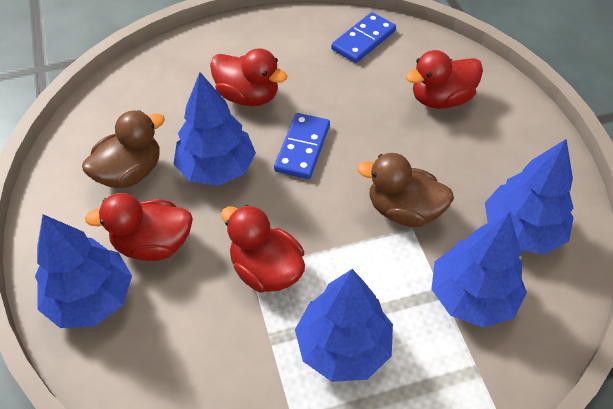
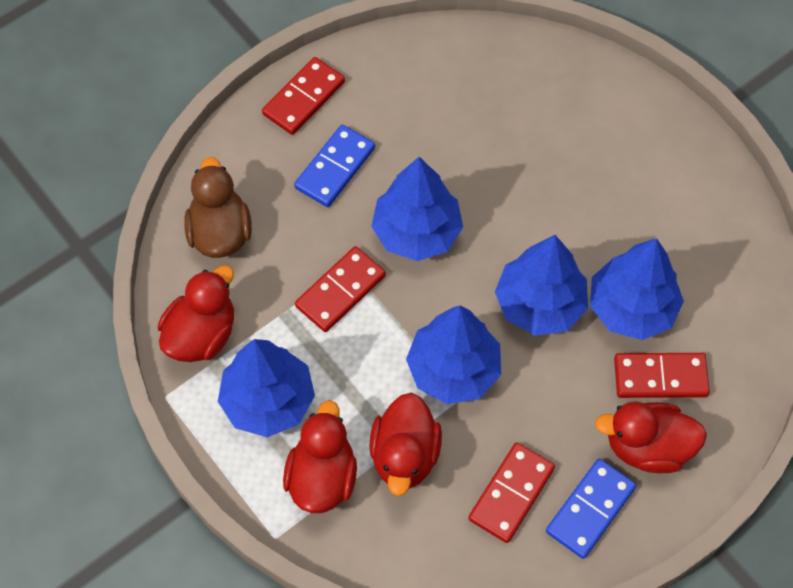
brown duck: 2 -> 1
red domino: 0 -> 4

